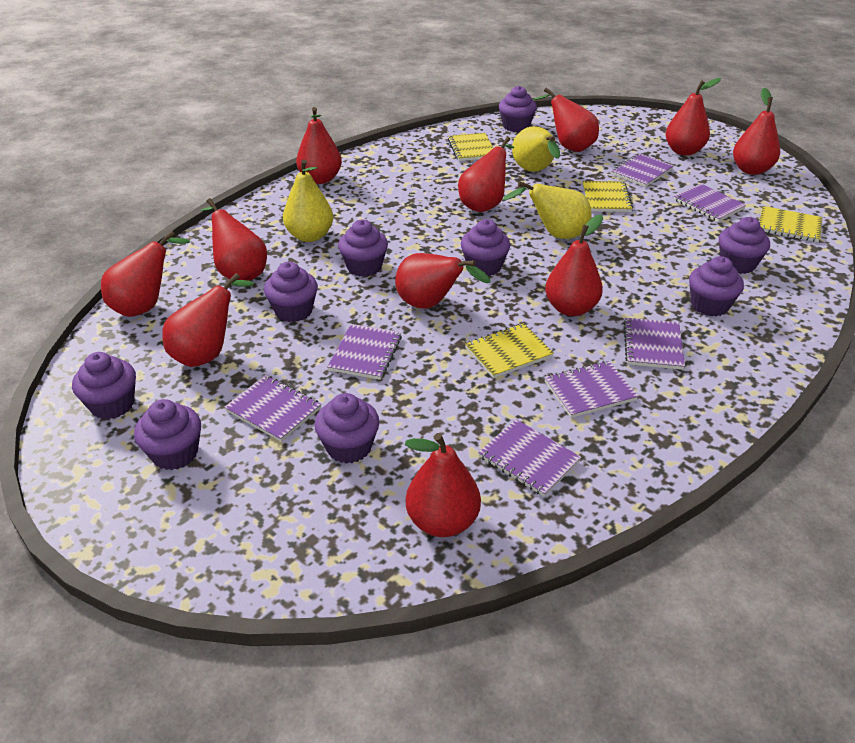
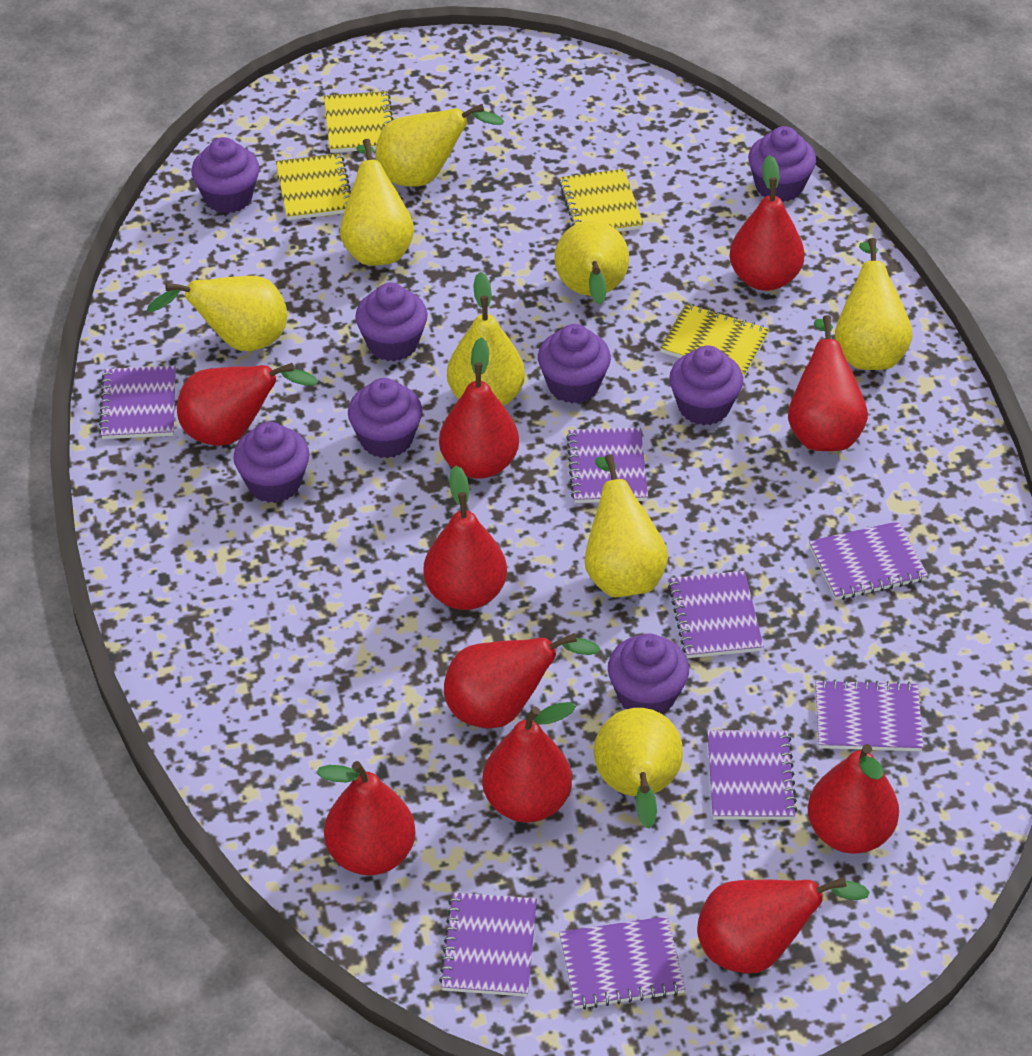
purple cupcake: 9 -> 8
purple notebook: 7 -> 8
red pear: 11 -> 10
yellow pear: 3 -> 8

